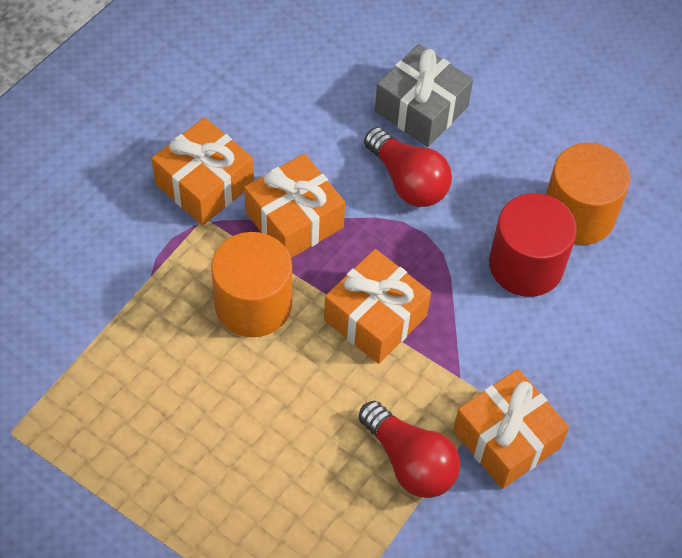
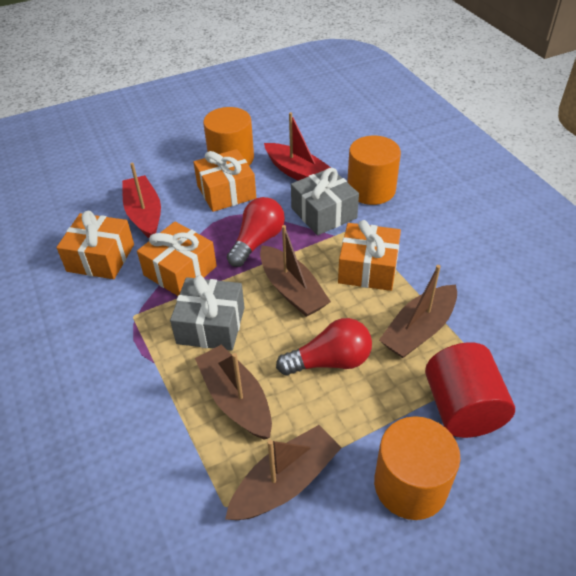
brown boat: 0 -> 4
grey gift: 1 -> 2
orange cylinder: 2 -> 3
red boat: 0 -> 2

